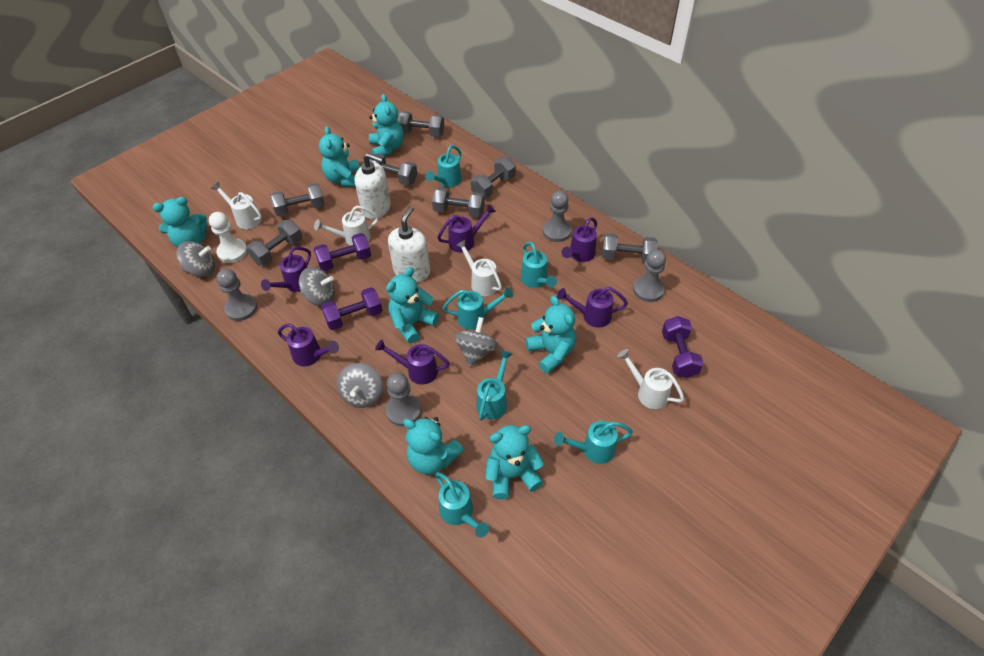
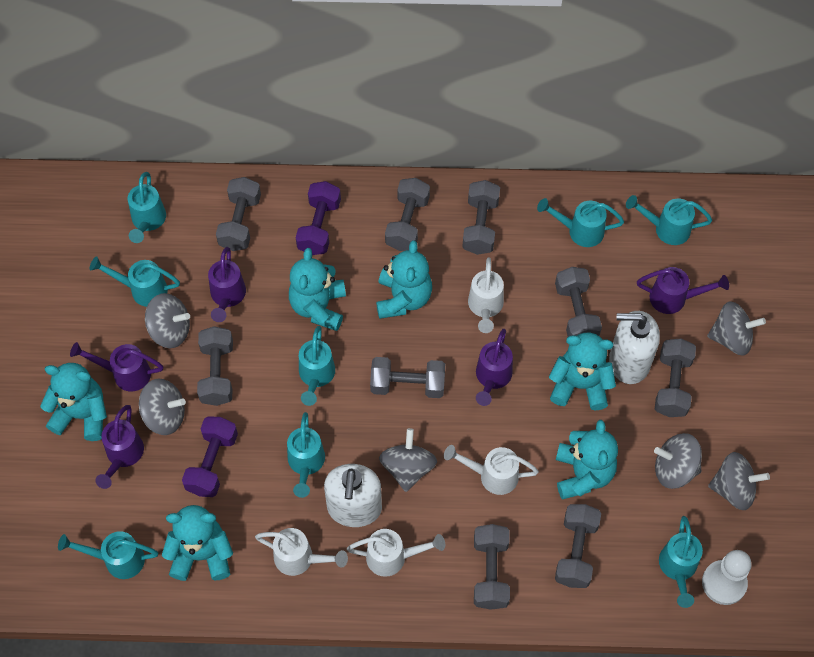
grey dumbbell: 7 -> 9
grey pawn: 4 -> 0
grey spinning top: 4 -> 6
purple dumbbell: 3 -> 2
purple watering can: 6 -> 5
turquoise teddy bear: 7 -> 6
turquoise watering can: 6 -> 8

